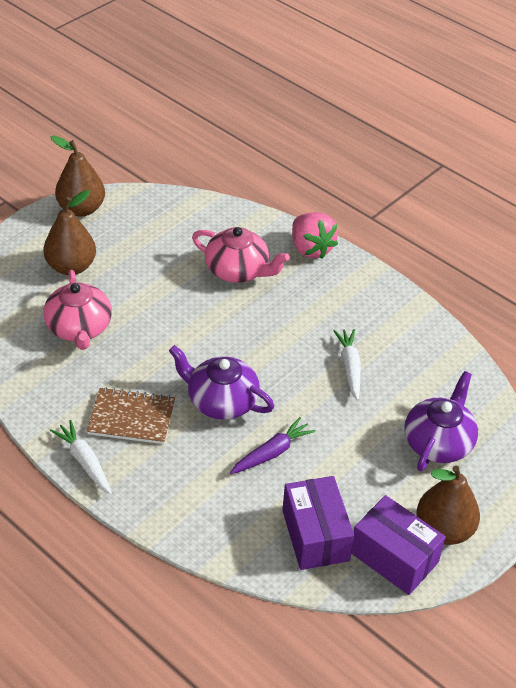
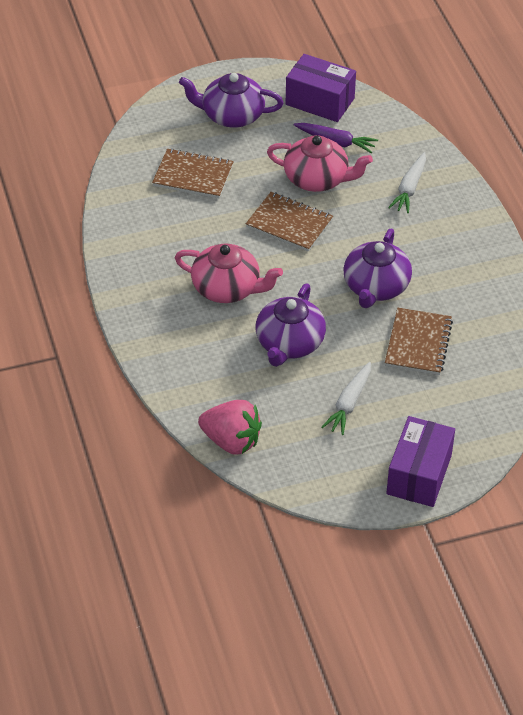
brown notebook: 1 -> 3
brown pear: 3 -> 0
purple teapot: 2 -> 3

